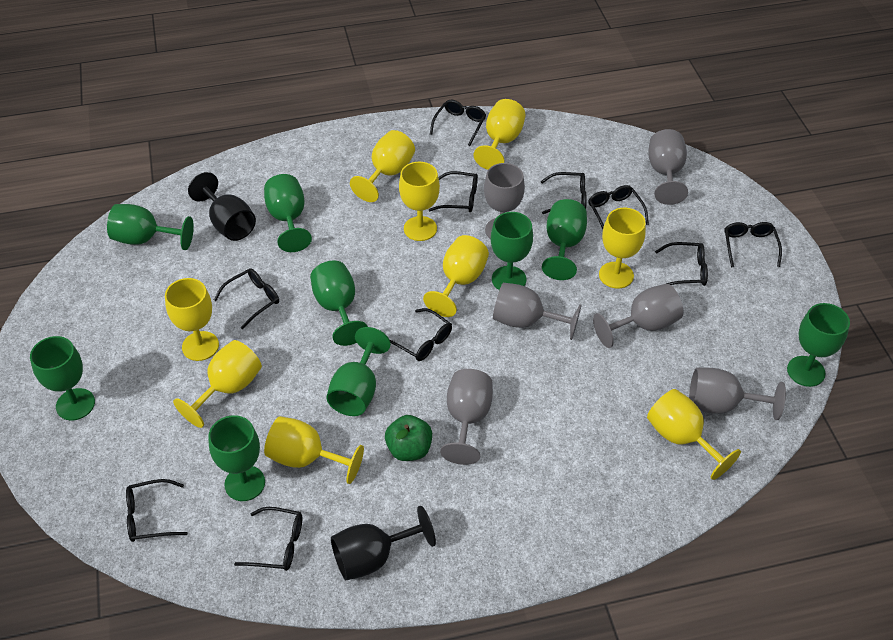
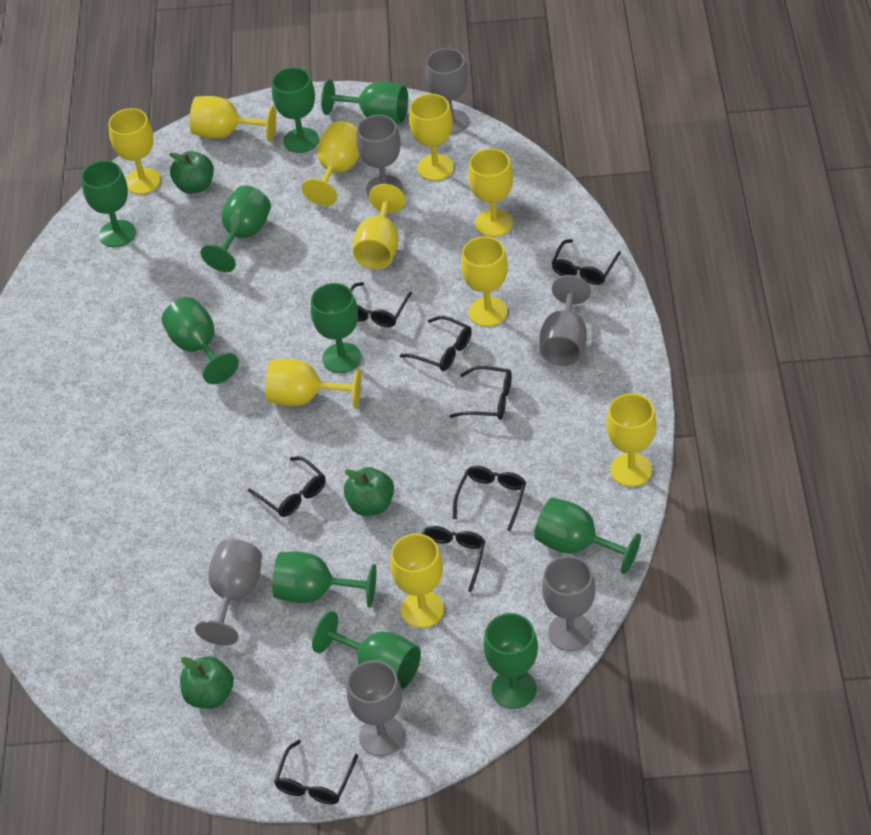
black glasses: 10 -> 8
black goblet: 2 -> 0
green apple: 1 -> 3
green goblet: 9 -> 10
yellow goblet: 9 -> 10

